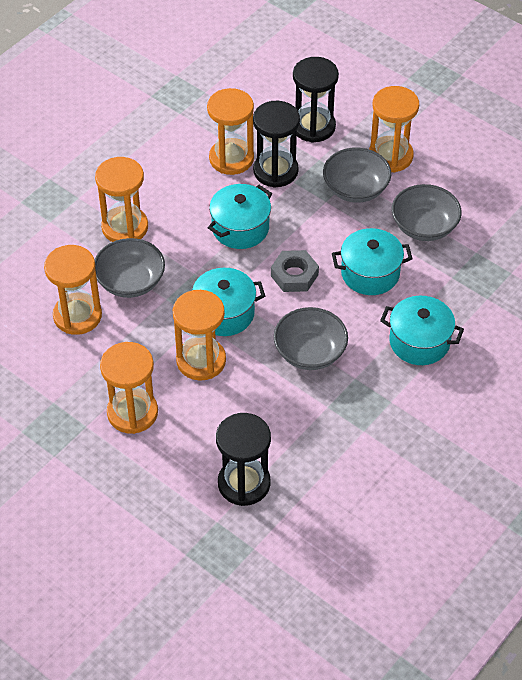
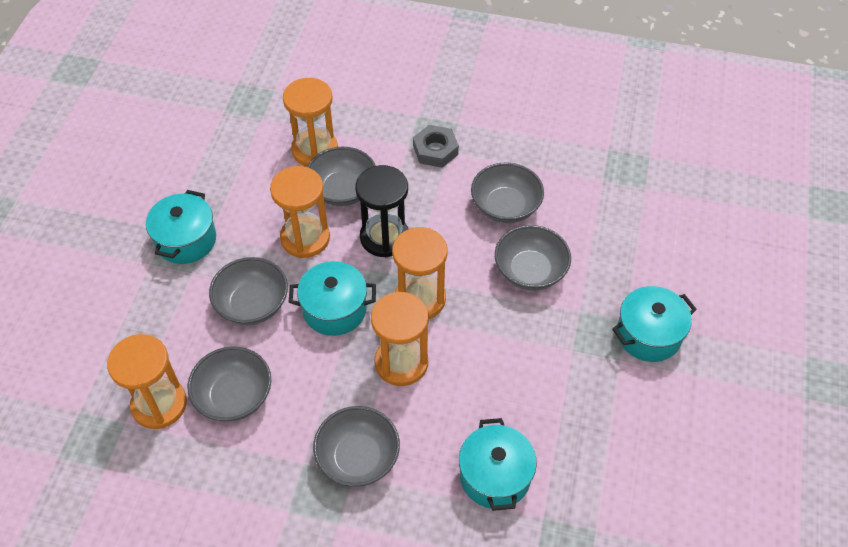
black hourglass: 3 -> 1
grey bowl: 4 -> 6
orange hourglass: 6 -> 5

